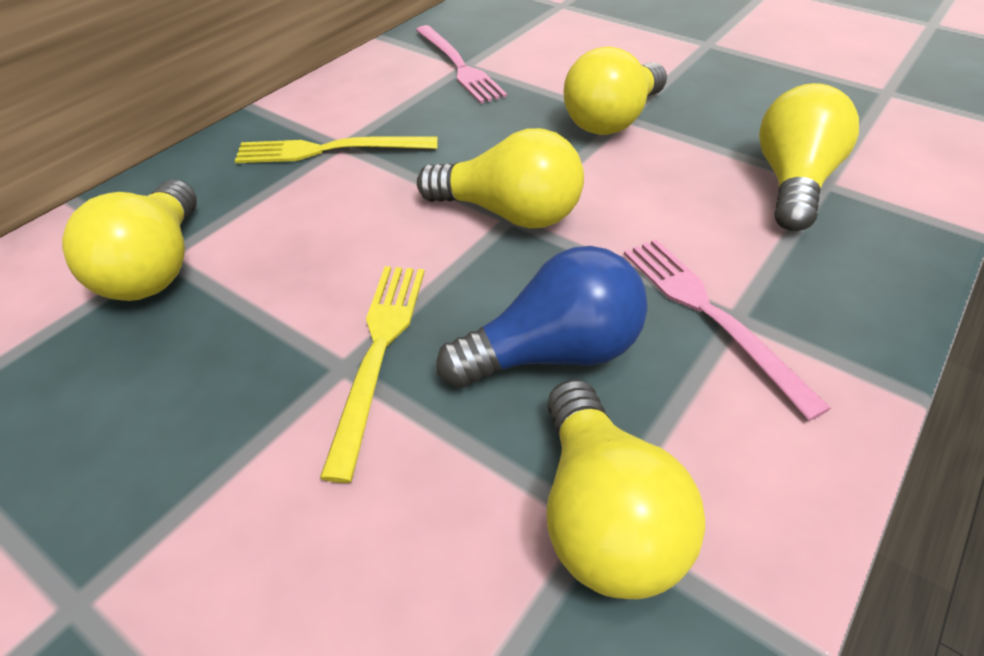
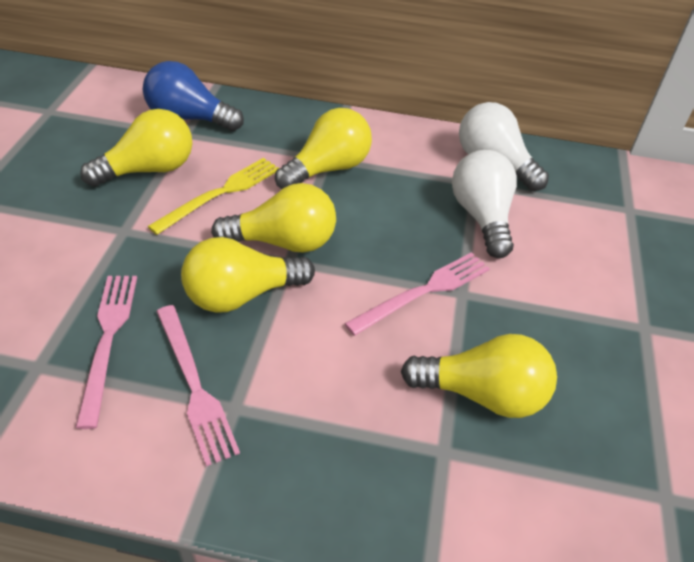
pink fork: 2 -> 3
white light bulb: 0 -> 2
yellow fork: 2 -> 1

